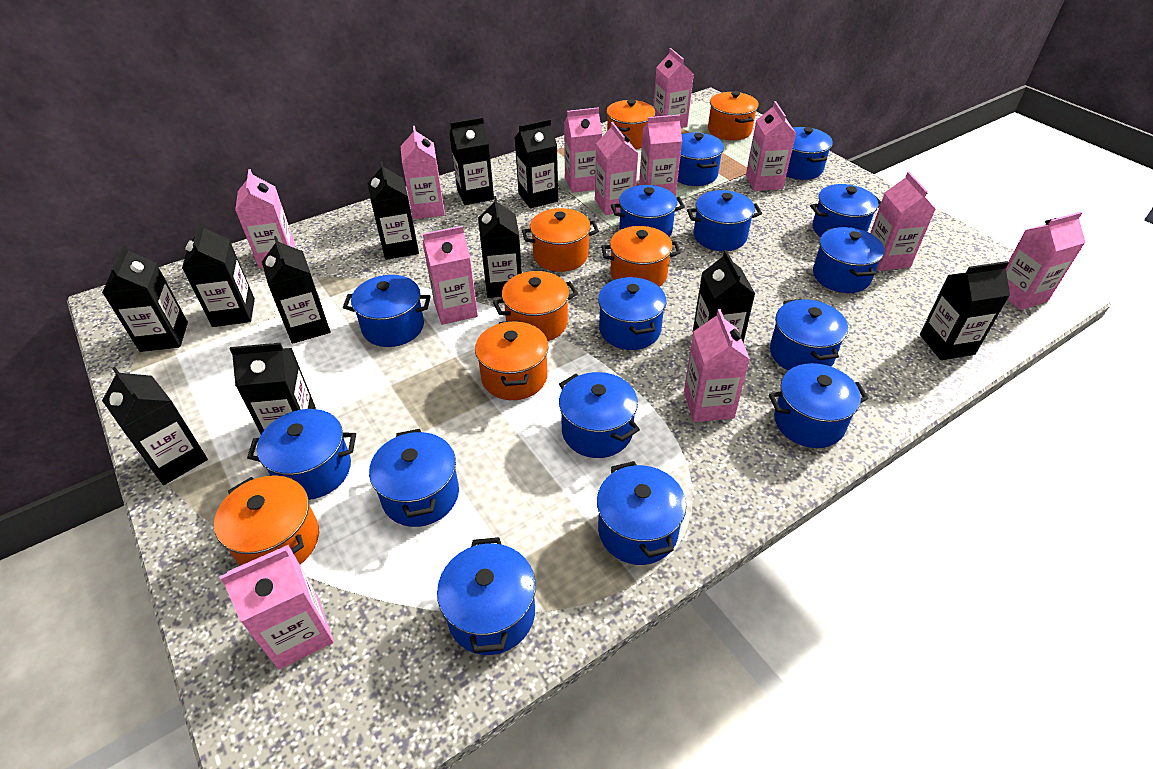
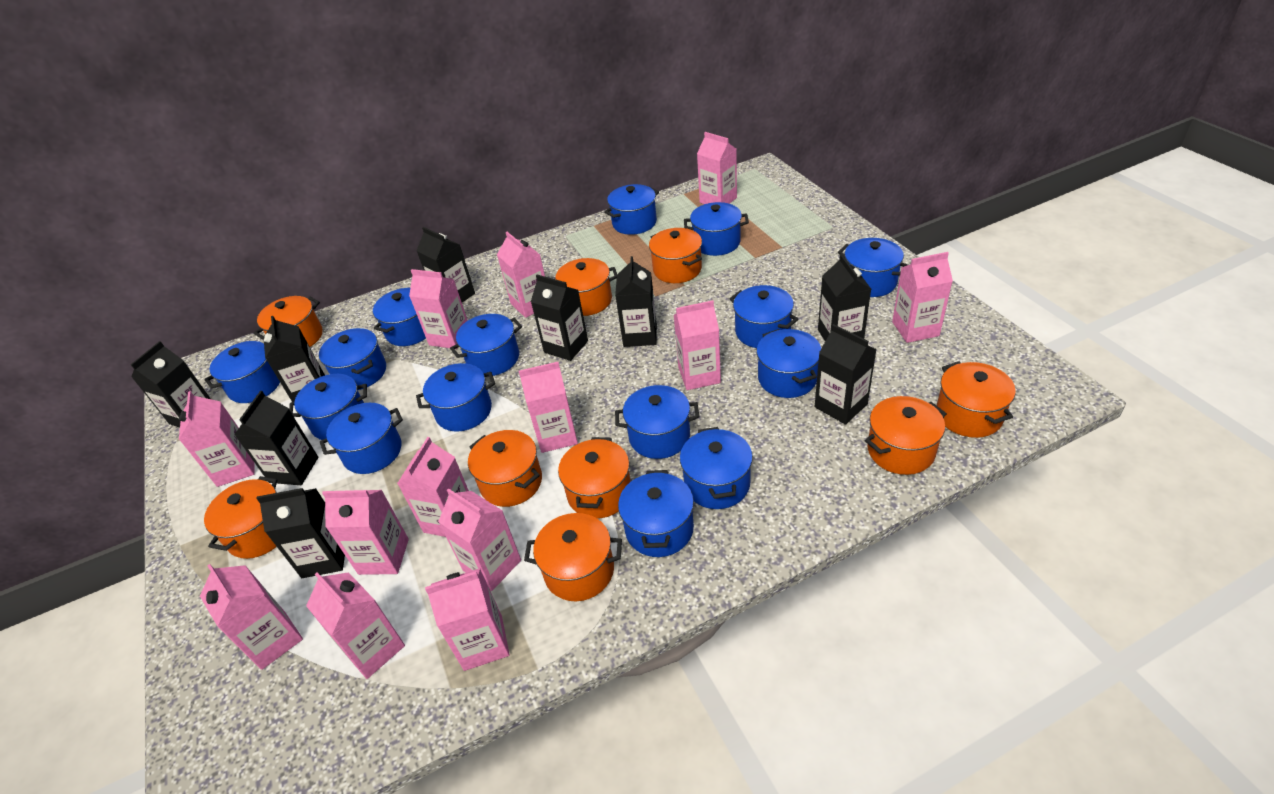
black carton: 11 -> 9
orange pot: 7 -> 9
pink carton: 12 -> 13

